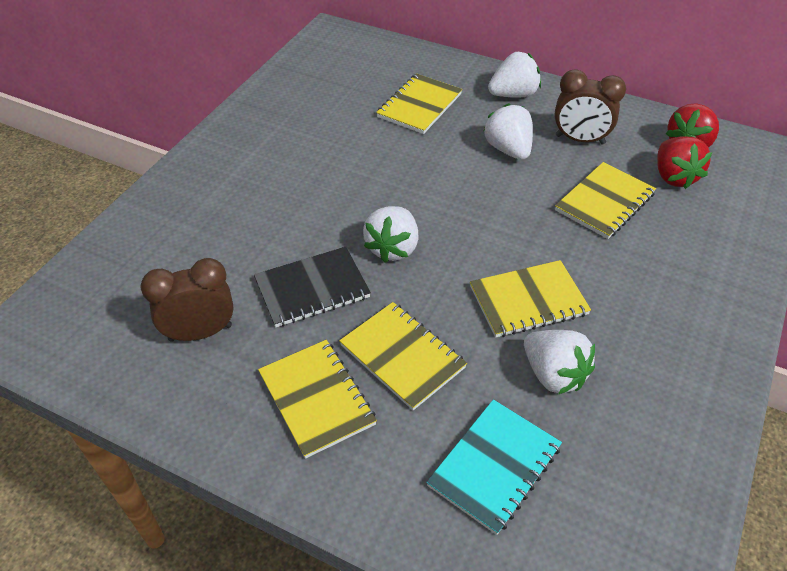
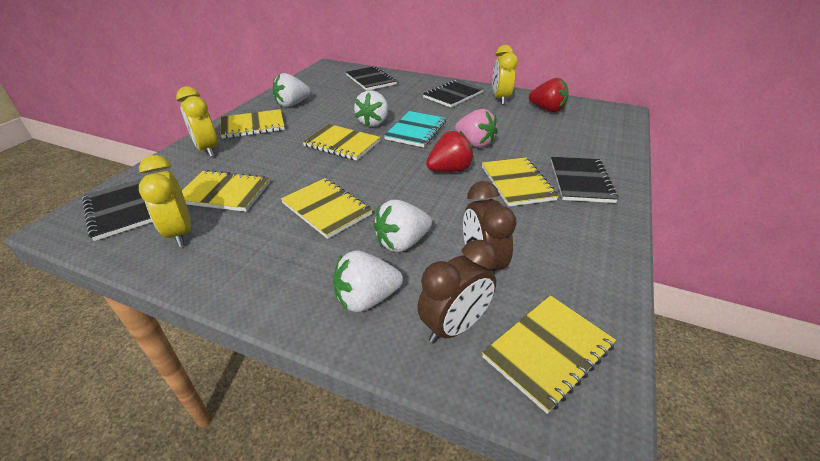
black notebook: 1 -> 4
pink strawberry: 0 -> 1
yellow clock: 0 -> 3
yellow notebook: 5 -> 6

